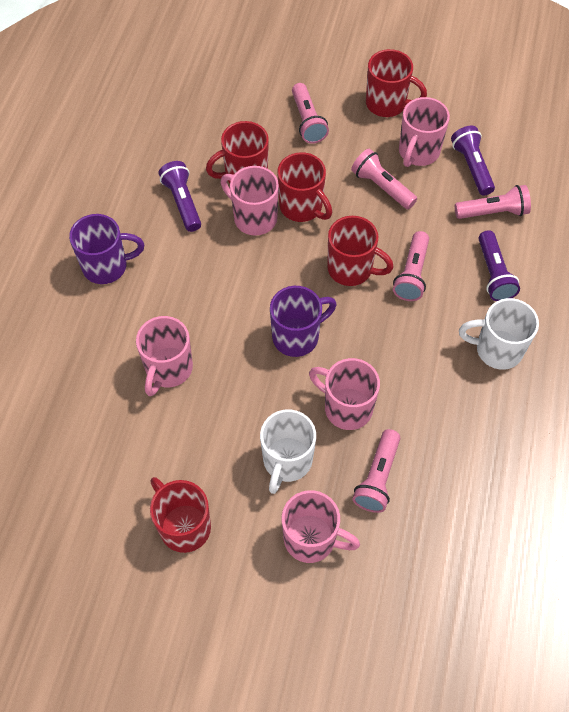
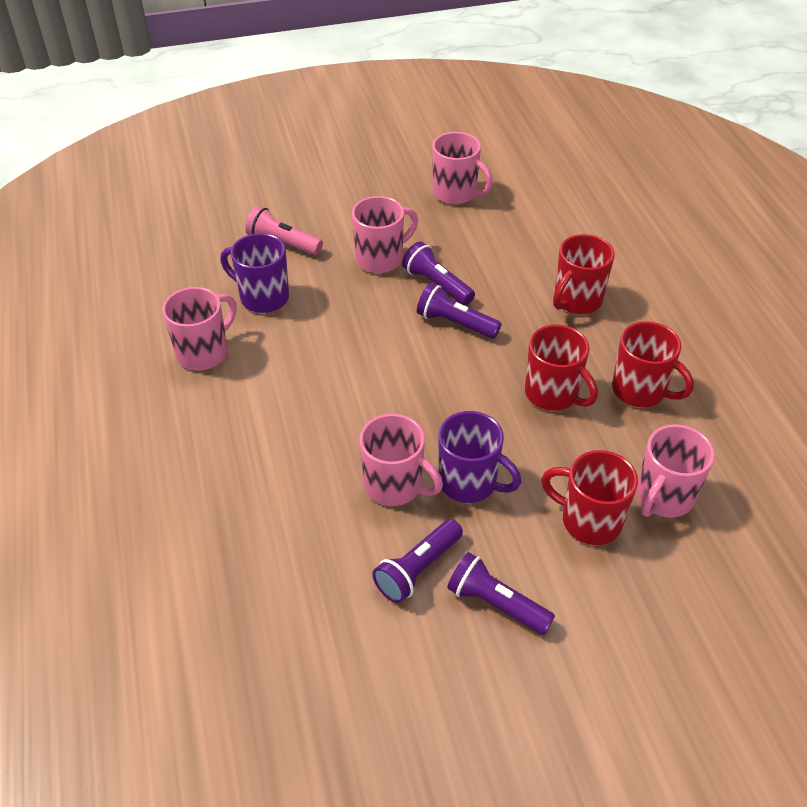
pink flashlight: 5 -> 1
purple flashlight: 3 -> 4
red mug: 5 -> 4
white mug: 2 -> 0

